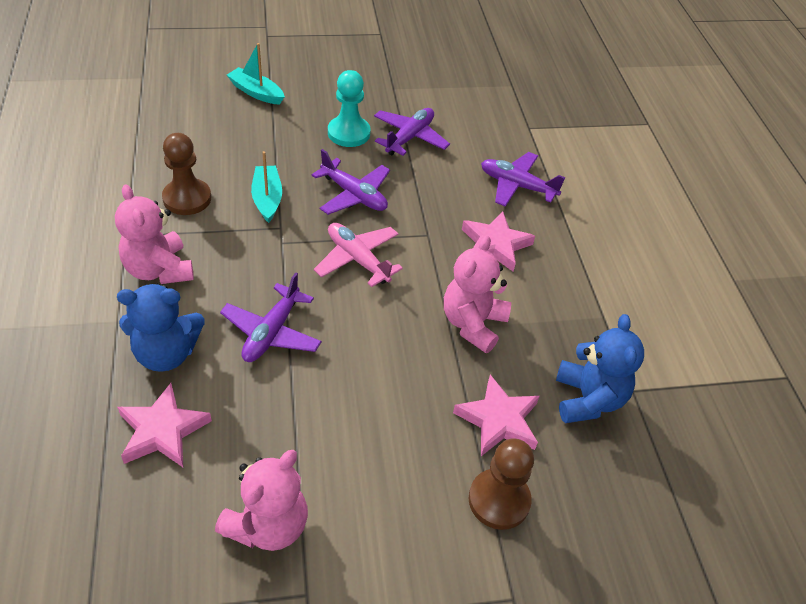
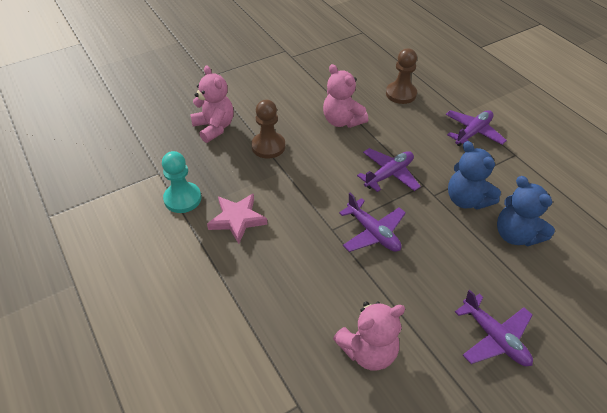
pink plane: 1 -> 0
pink star: 3 -> 1
turquoise boat: 2 -> 0

